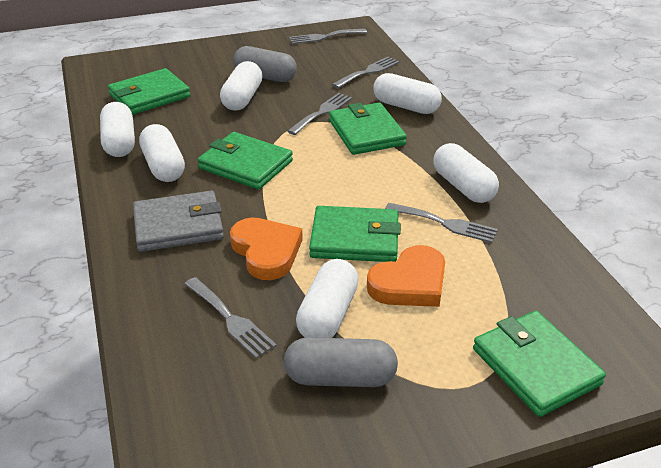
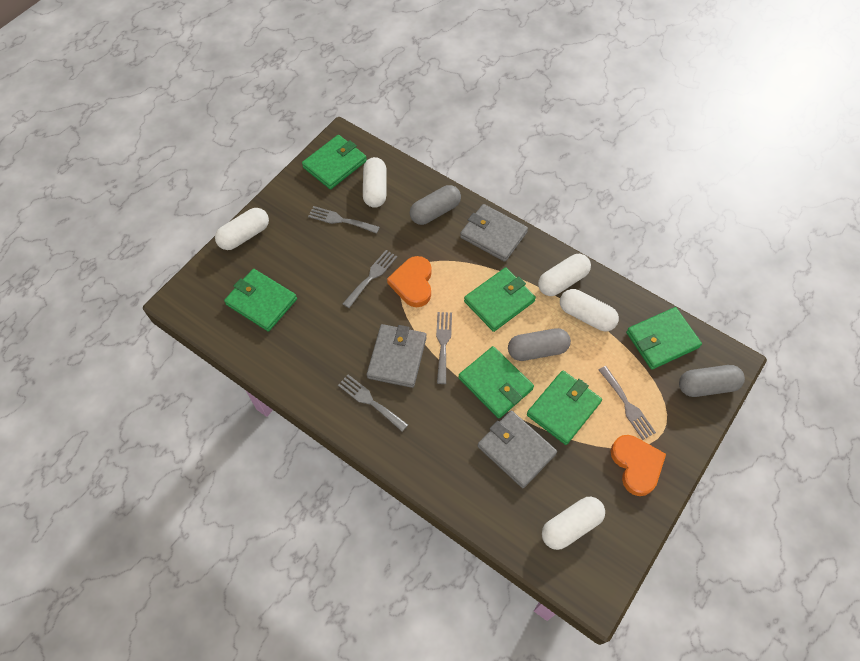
green wallet: 5 -> 6
grey capsule: 2 -> 3
grey wallet: 1 -> 3
white capsule: 6 -> 5

